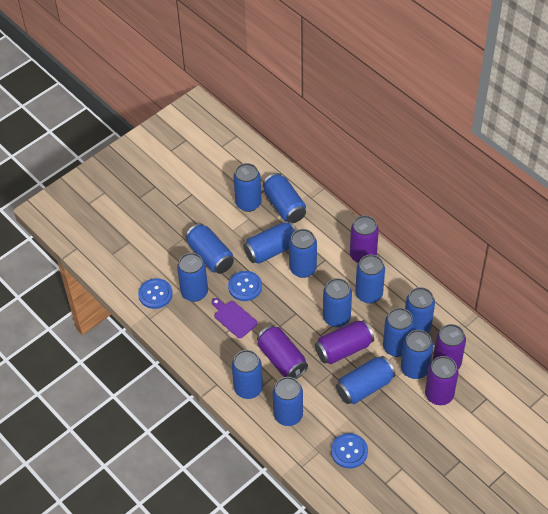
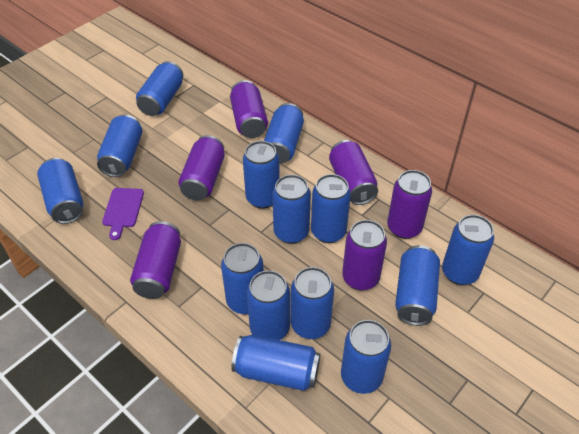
blue button: 3 -> 0
purple can: 5 -> 6

